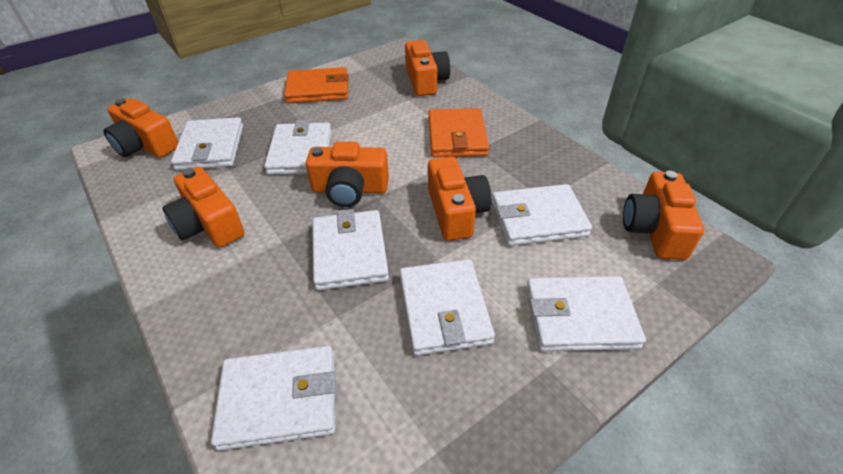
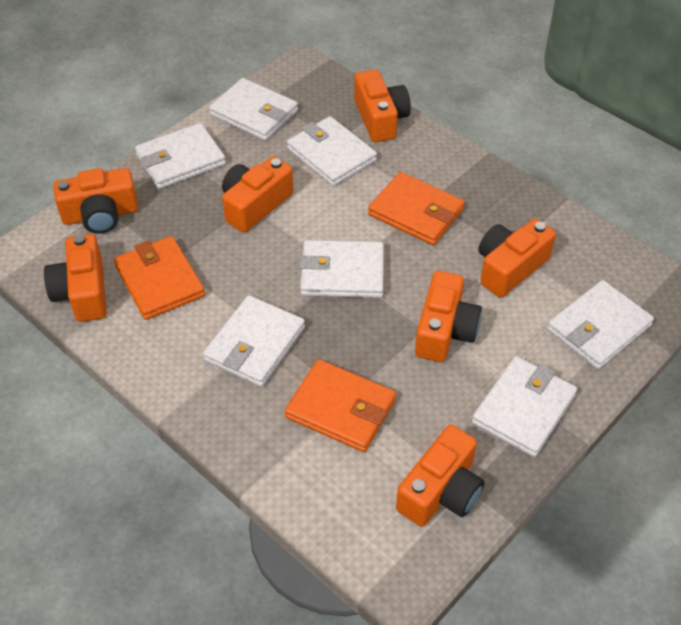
orange camera: 6 -> 7
orange wallet: 2 -> 3

